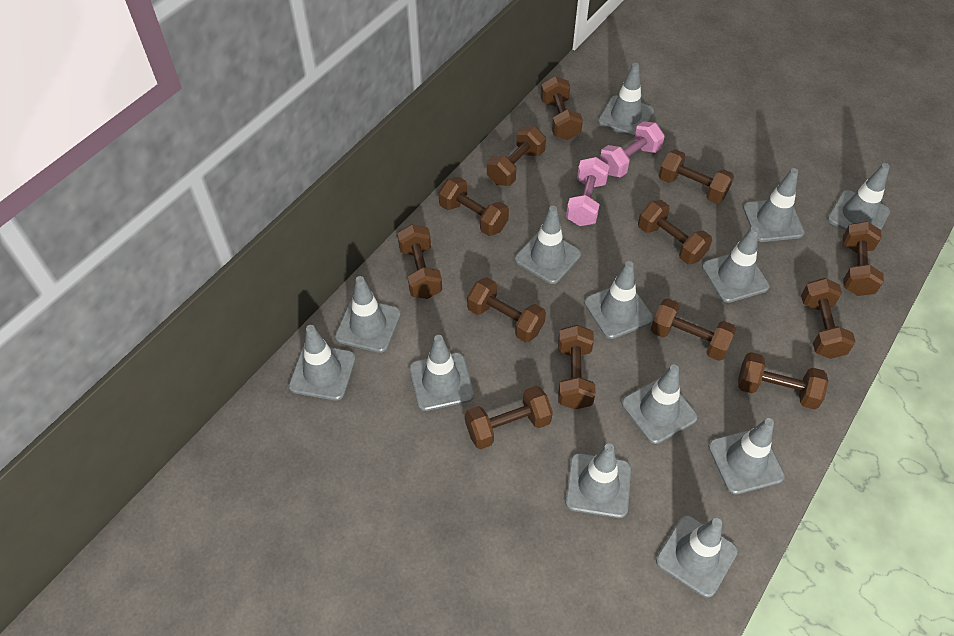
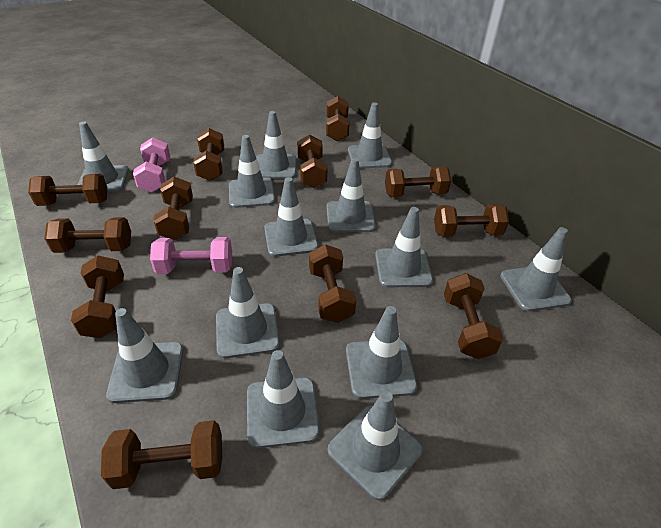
brown dumbbell: 13 -> 12

